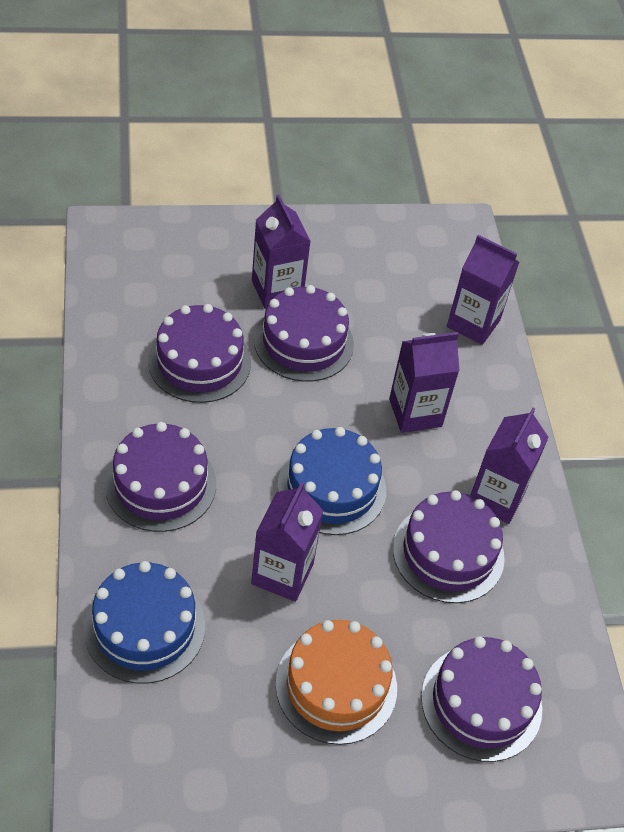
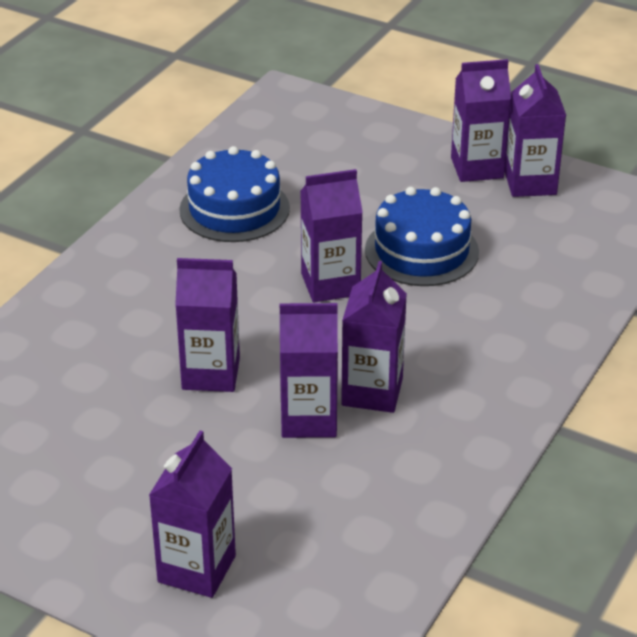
orange cake: 1 -> 0
purple cake: 5 -> 0
purple carton: 5 -> 7

